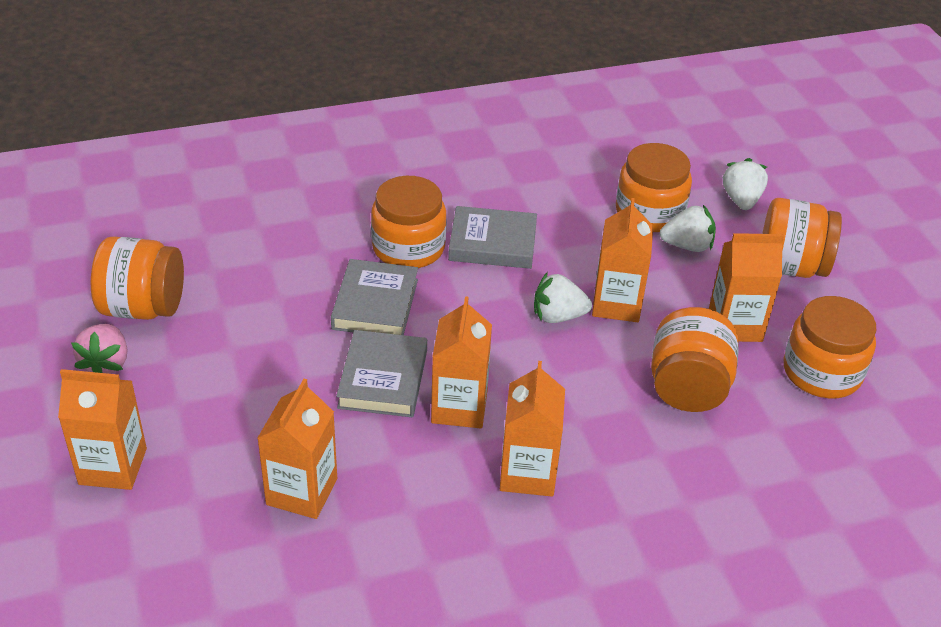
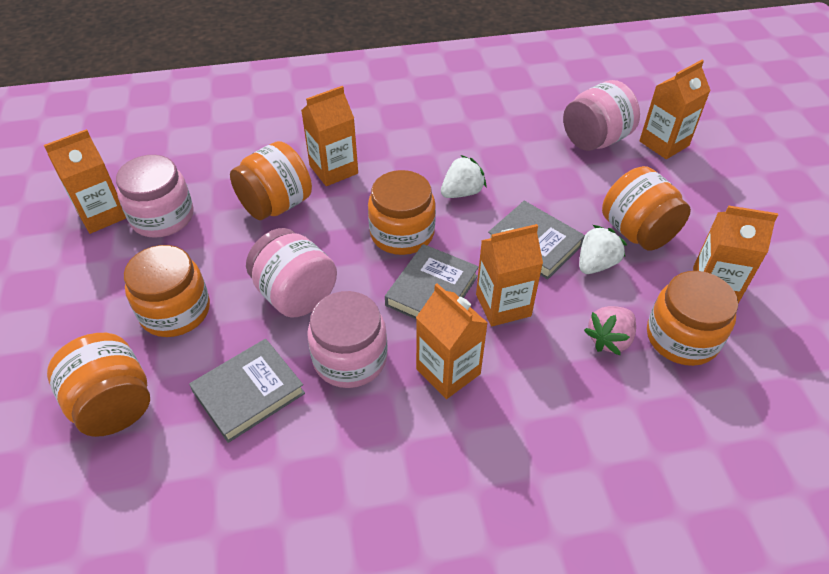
pink jar: 0 -> 4
white strawberry: 3 -> 2

